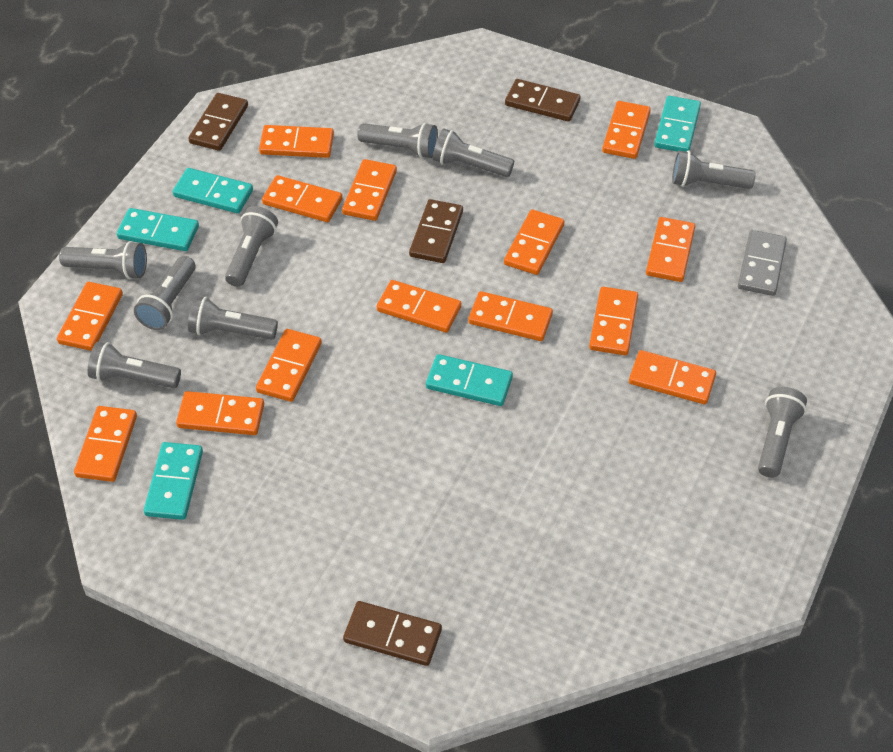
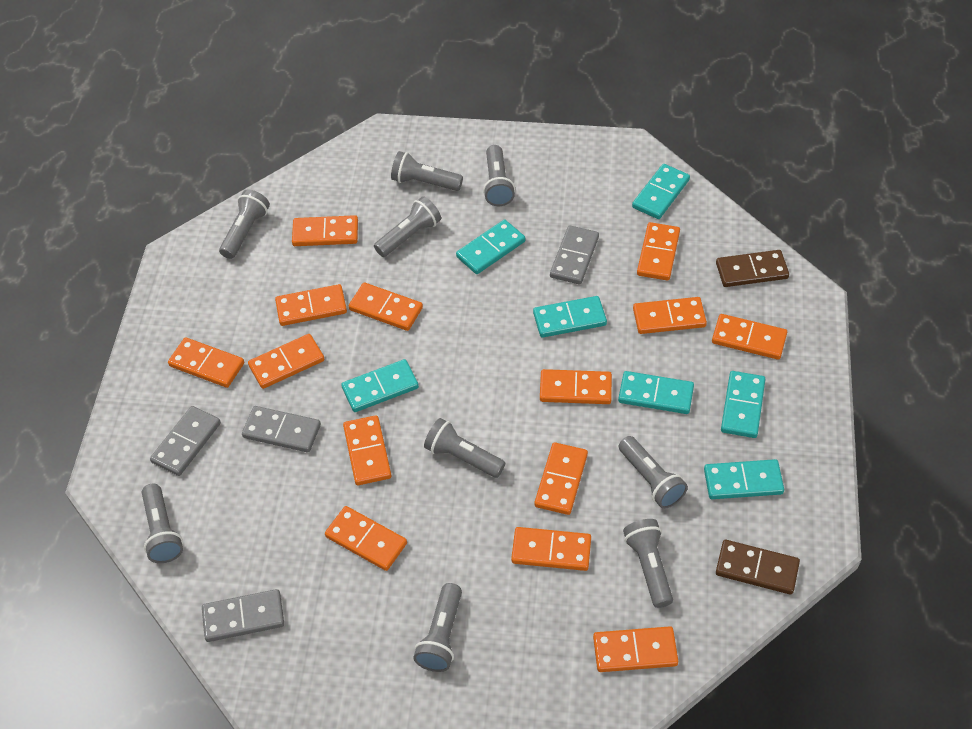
brown domino: 4 -> 2
grey domino: 1 -> 4
turquoise domino: 5 -> 7

